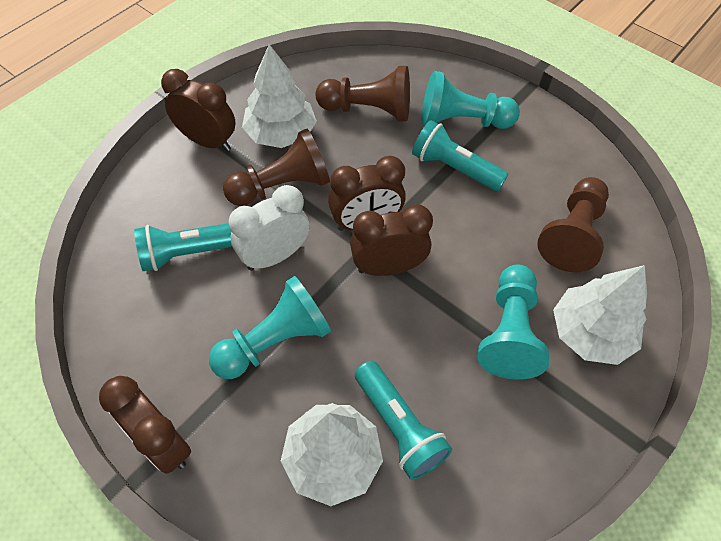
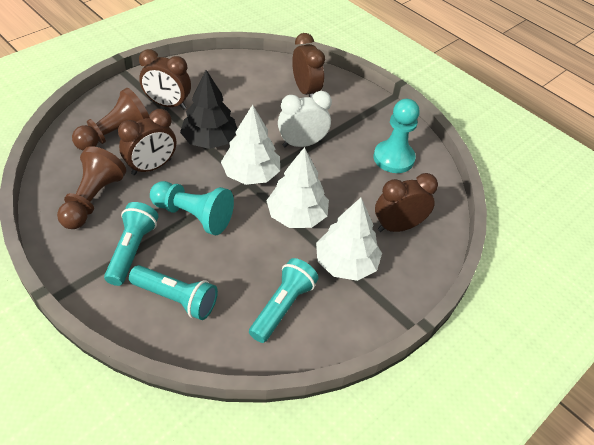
black tree: 0 -> 1
brown pawn: 3 -> 2
turquoise pawn: 3 -> 2

